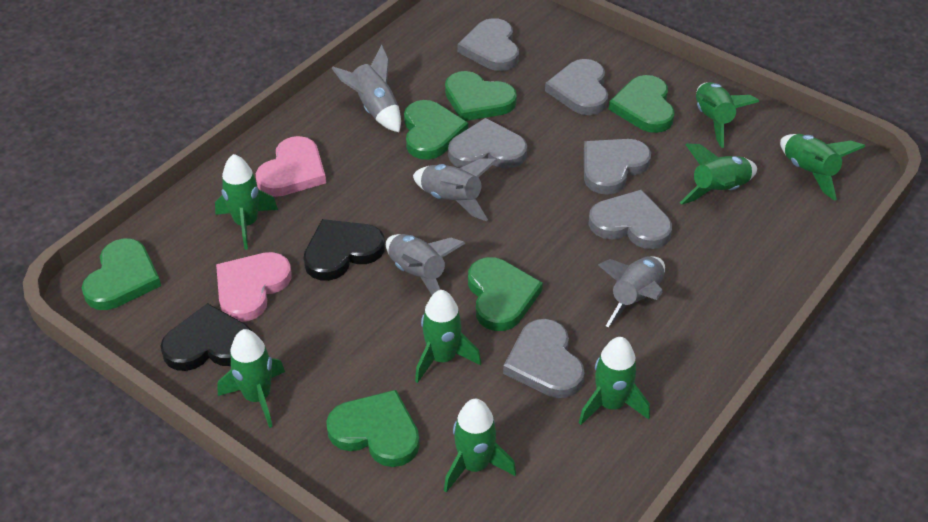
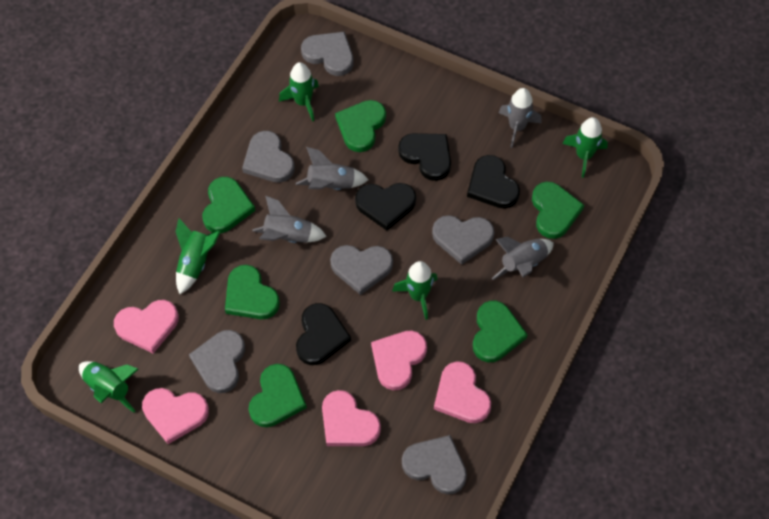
black heart: 2 -> 4
green rocket: 8 -> 5
pink heart: 2 -> 5

